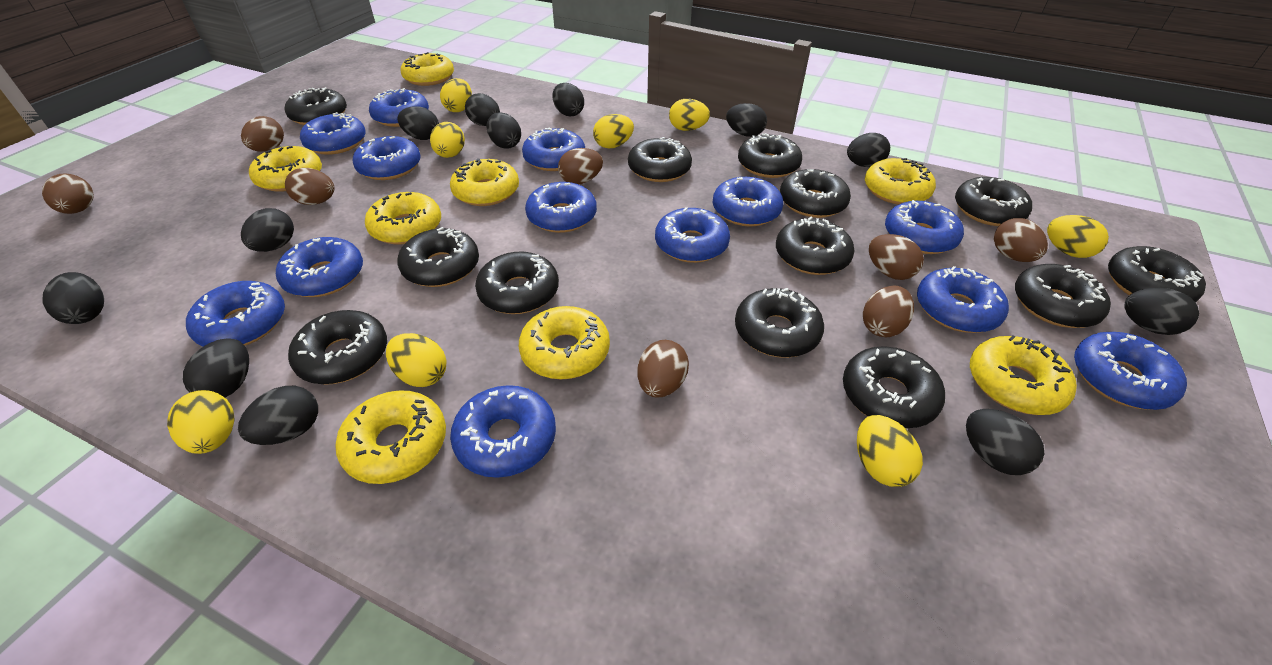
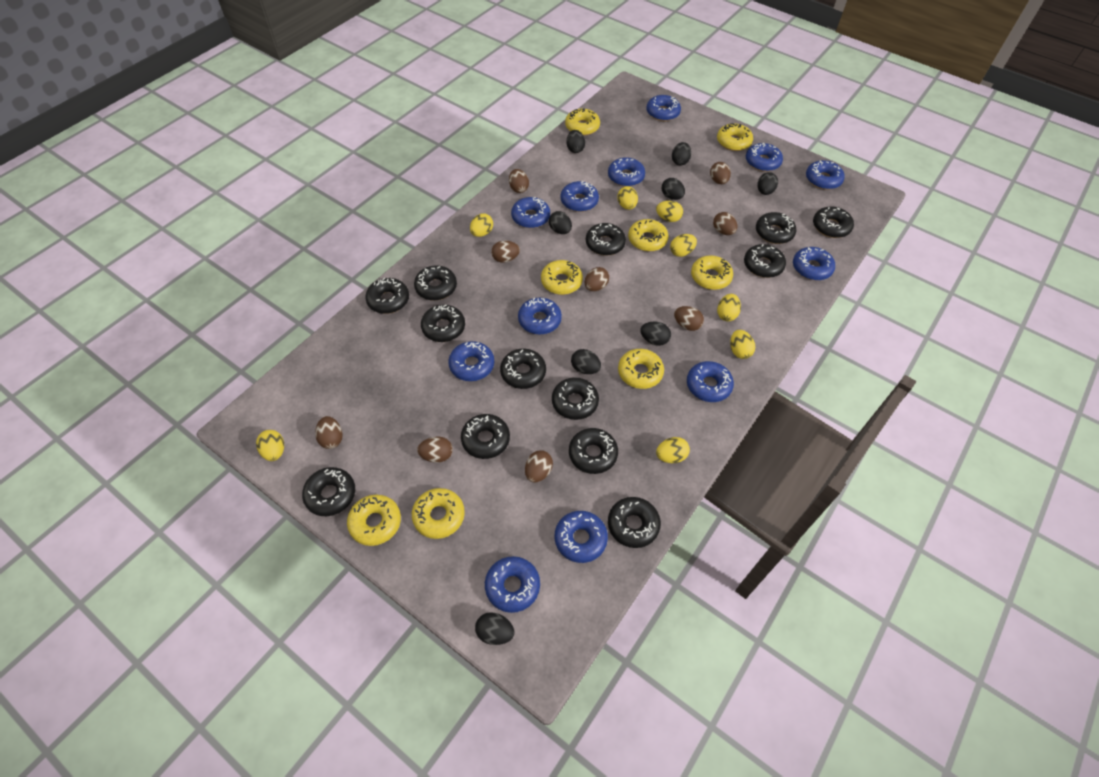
black egg: 12 -> 8
blue donut: 13 -> 12
brown egg: 8 -> 9

